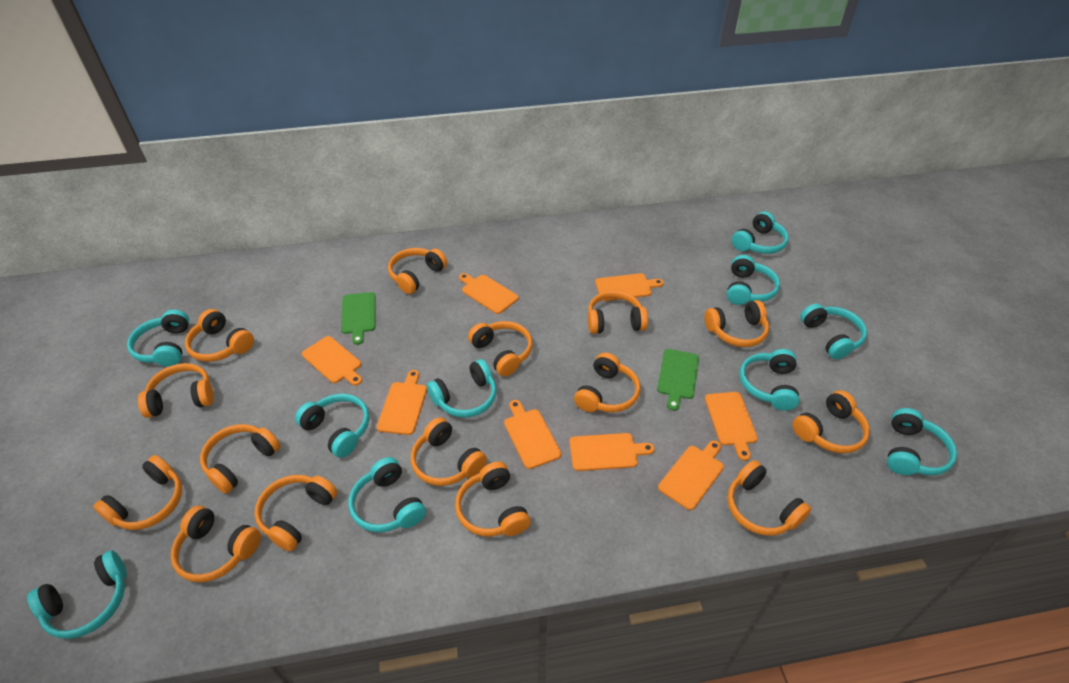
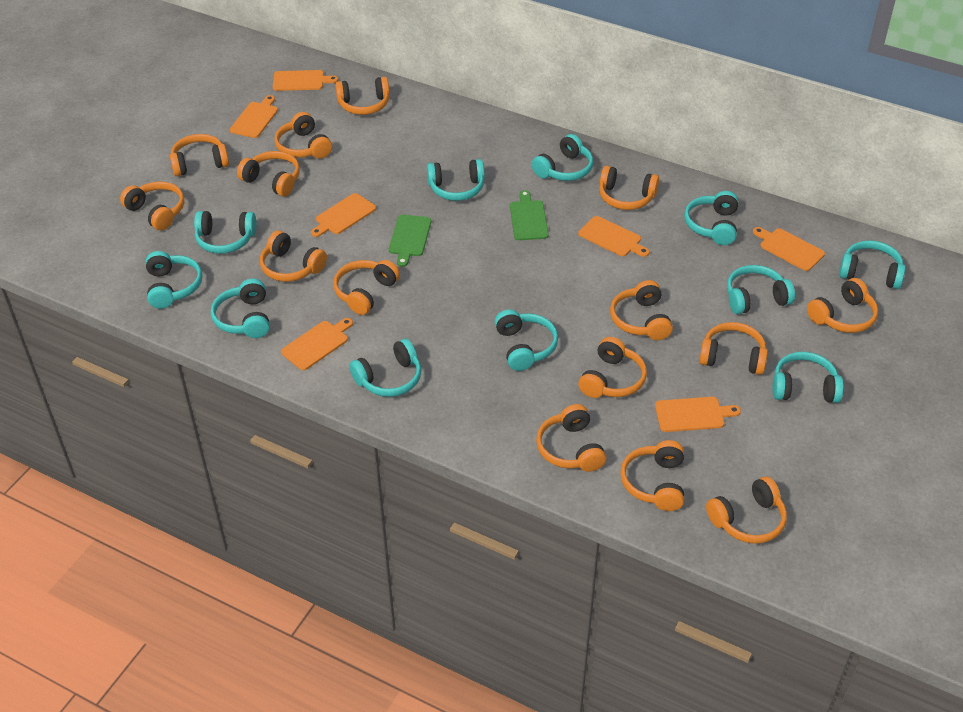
orange cutting board: 8 -> 7
turquoise headphones: 10 -> 11

